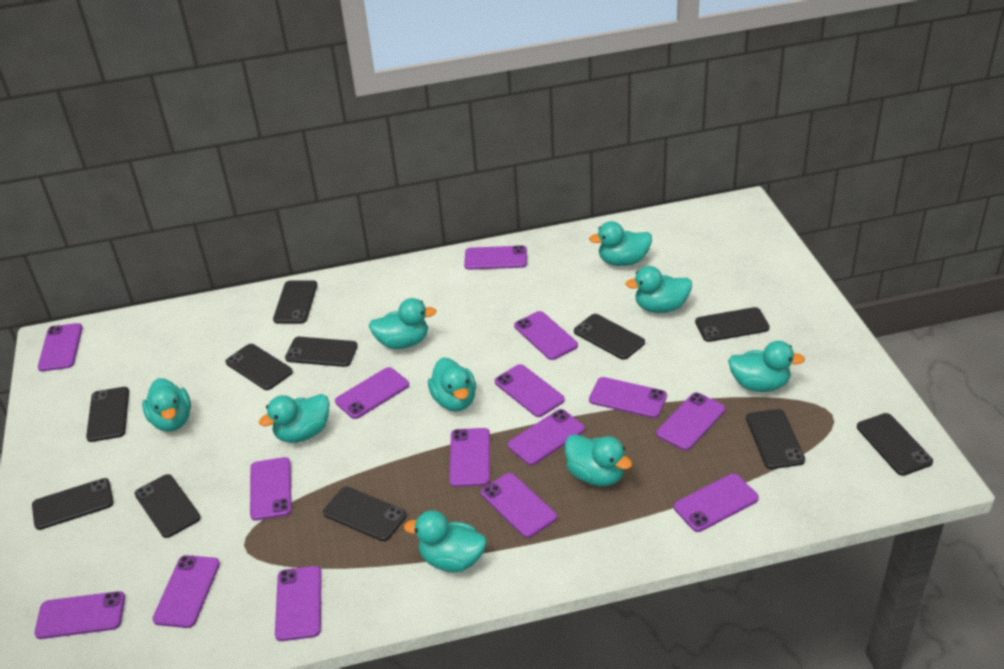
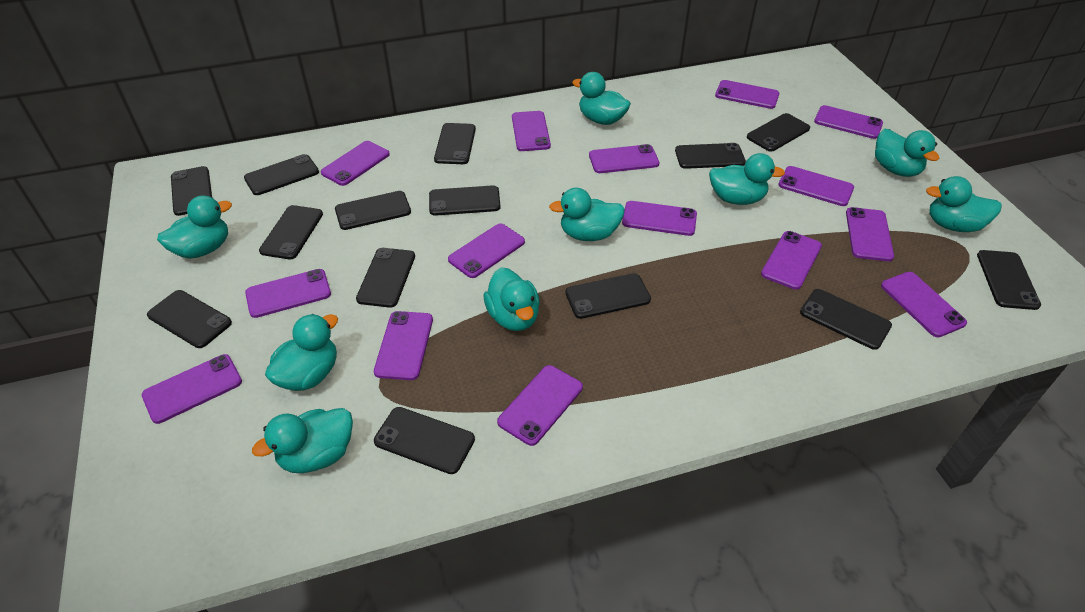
black phone: 11 -> 14

